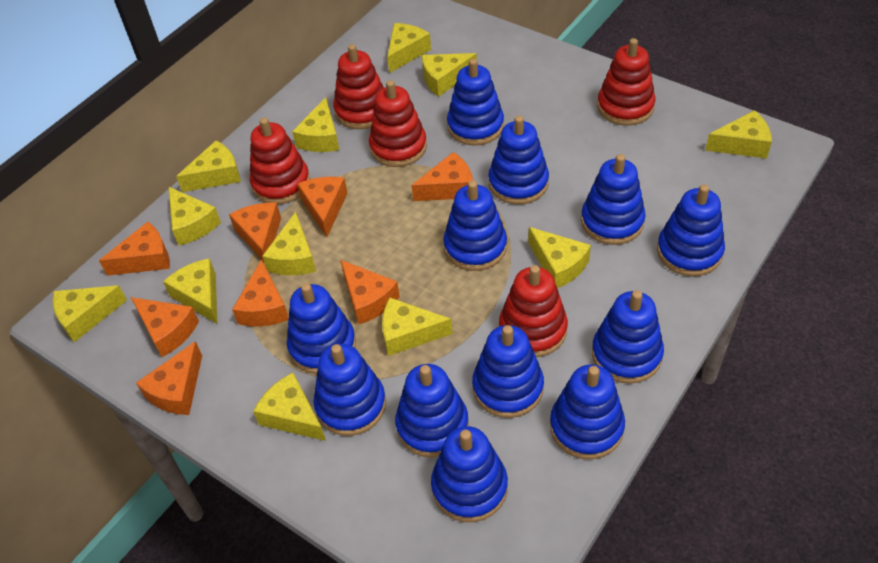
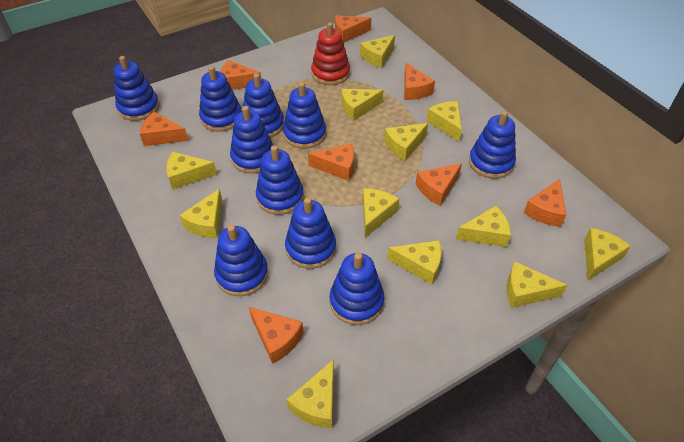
blue stacking toy: 12 -> 10
red stacking toy: 5 -> 1

